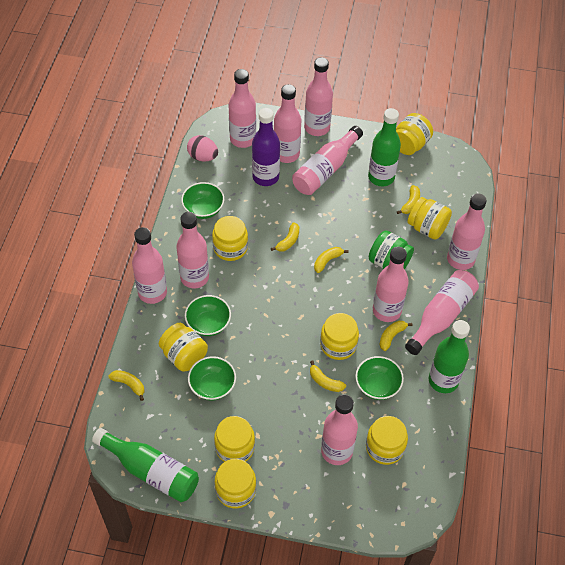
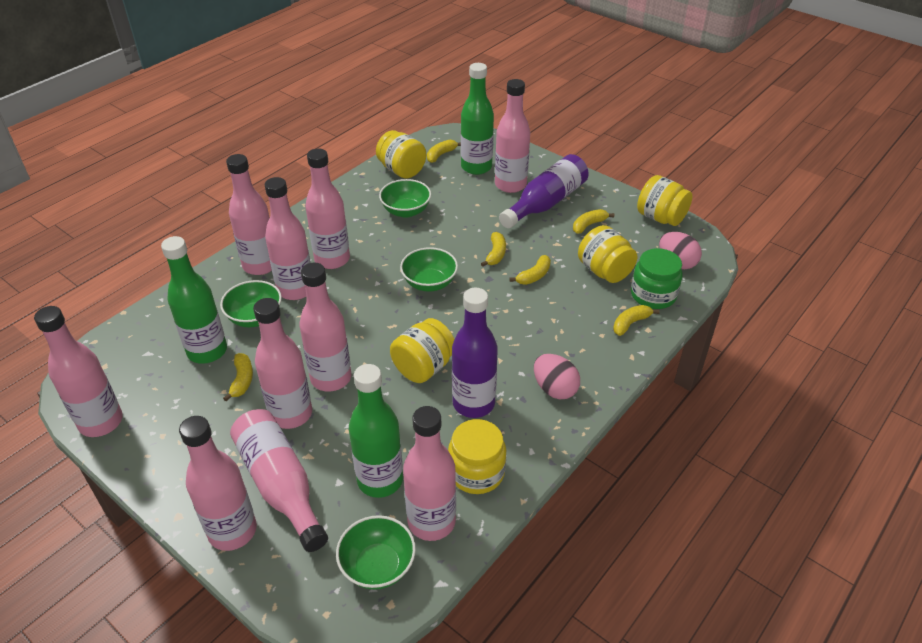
pink egg: 1 -> 2
purple bottle: 1 -> 2
yellow jar: 8 -> 5

